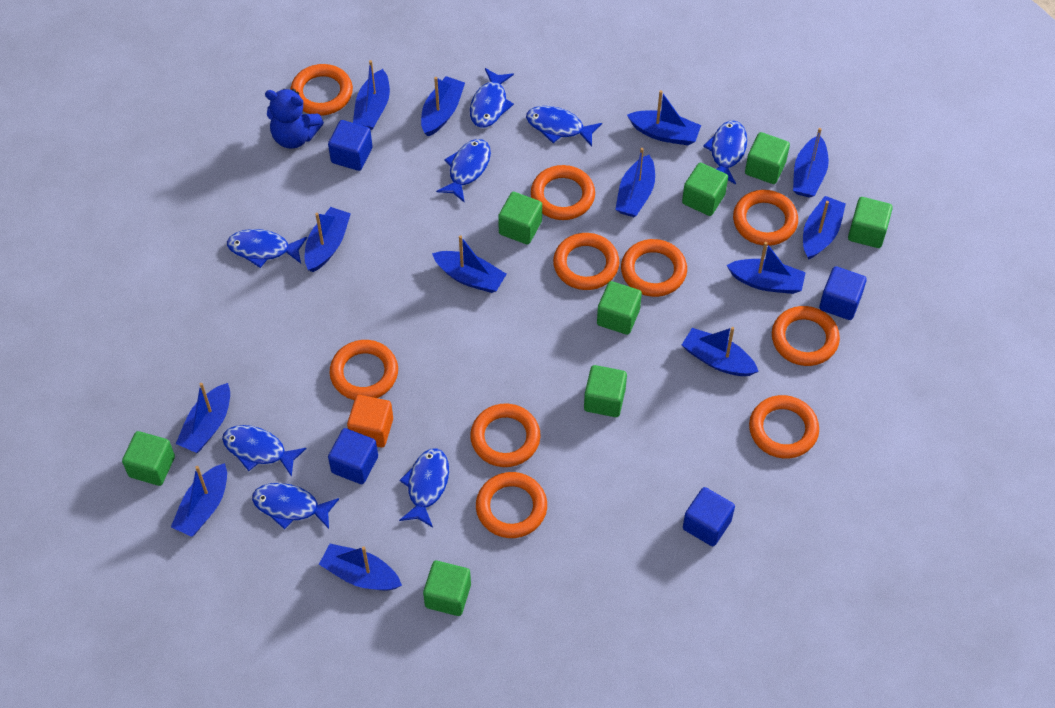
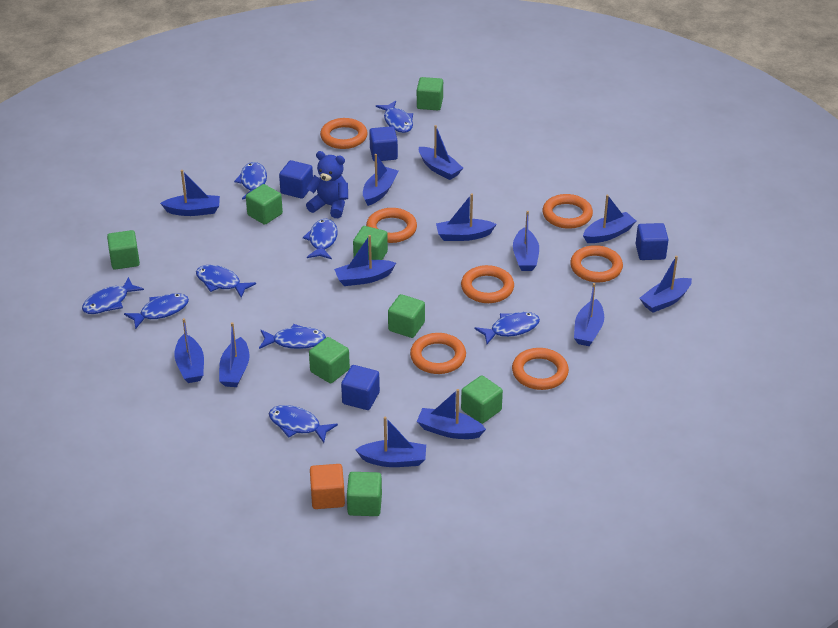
blue fish: 8 -> 9
orange ring: 10 -> 7

